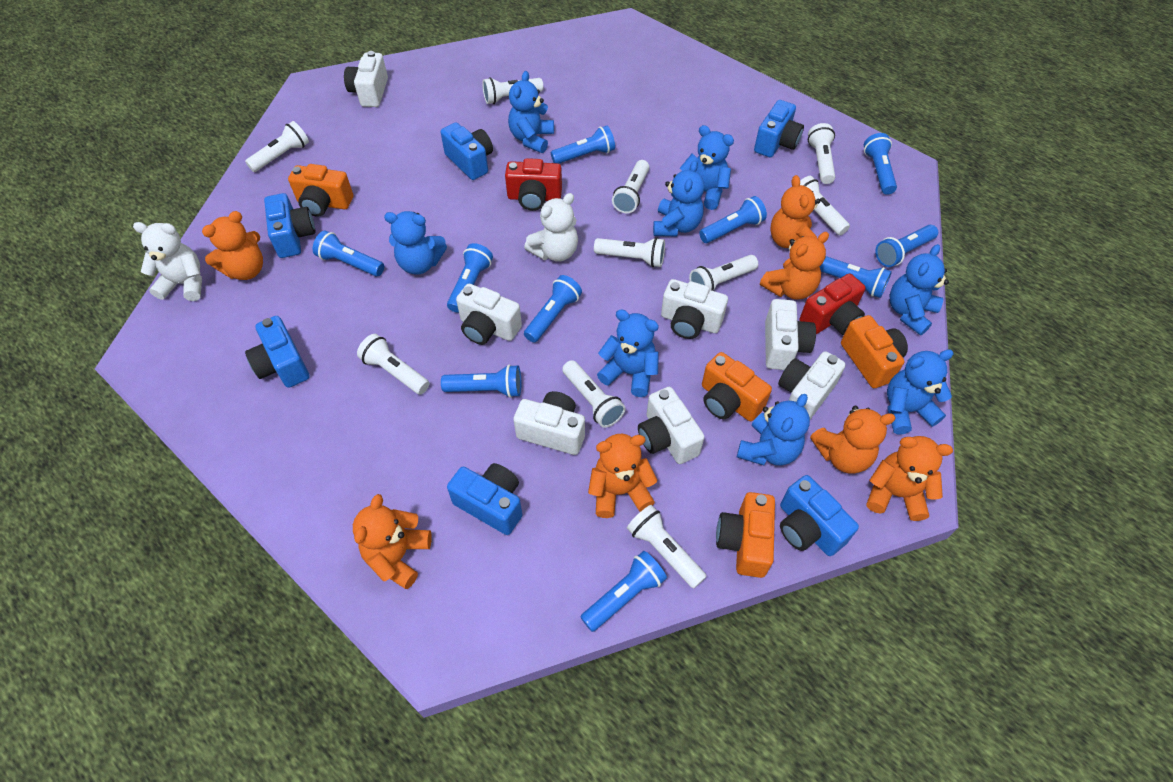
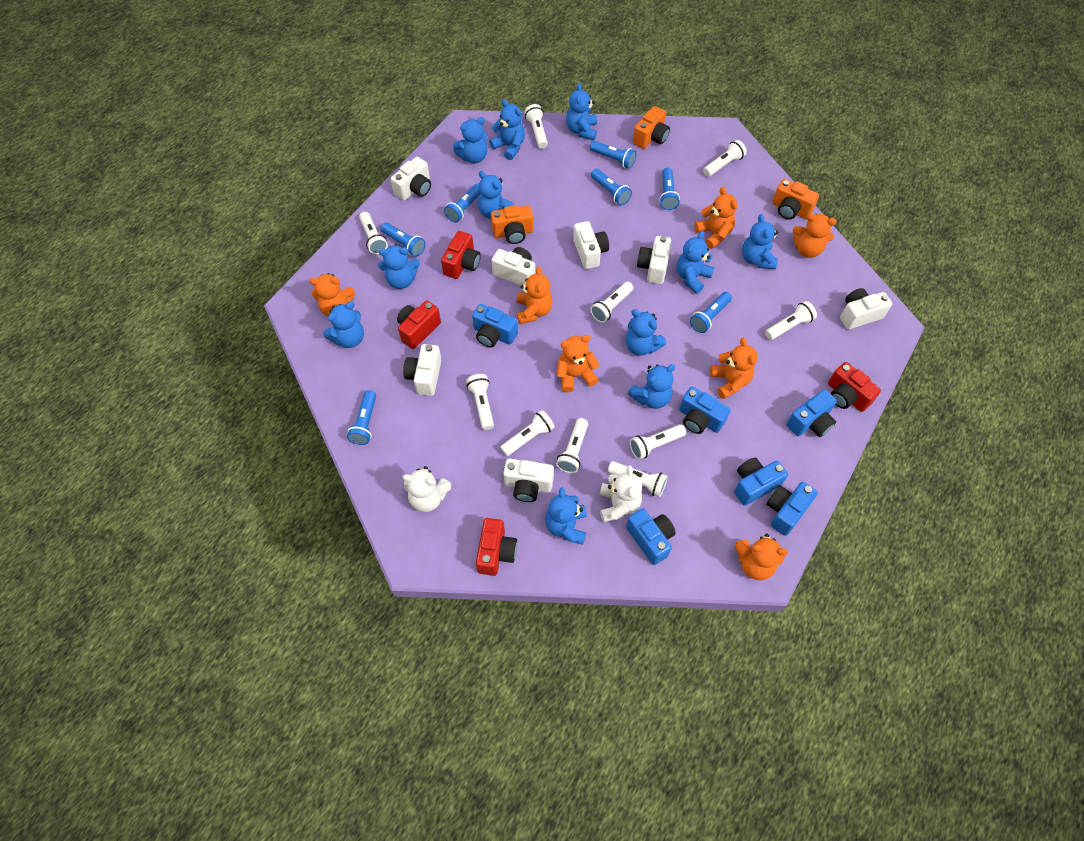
blue flashlight: 10 -> 7
blue teddy bear: 8 -> 11
orange camera: 4 -> 3
red camera: 2 -> 4

